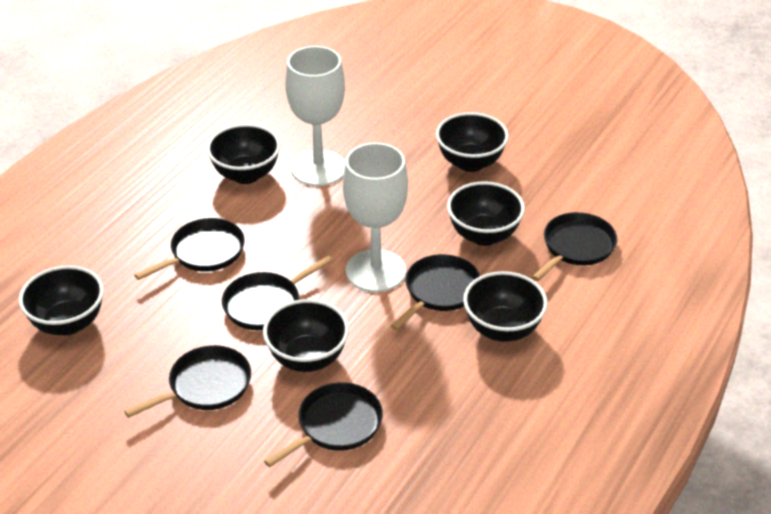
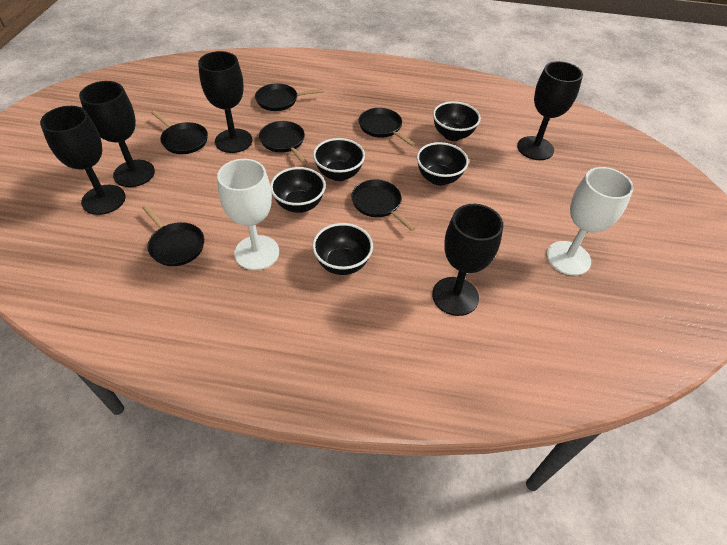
black bowl: 6 -> 5
black goblet: 0 -> 5

